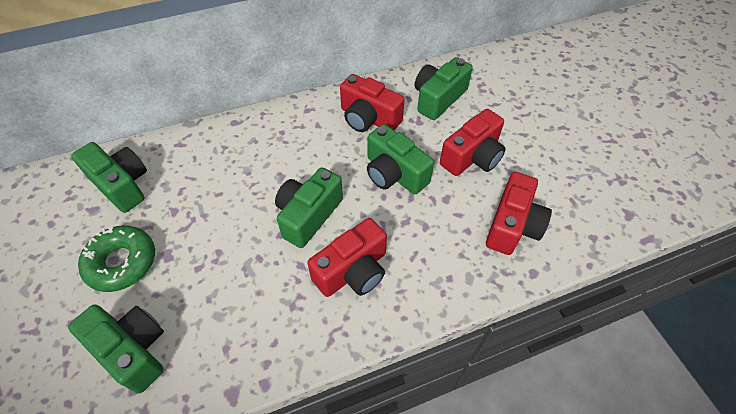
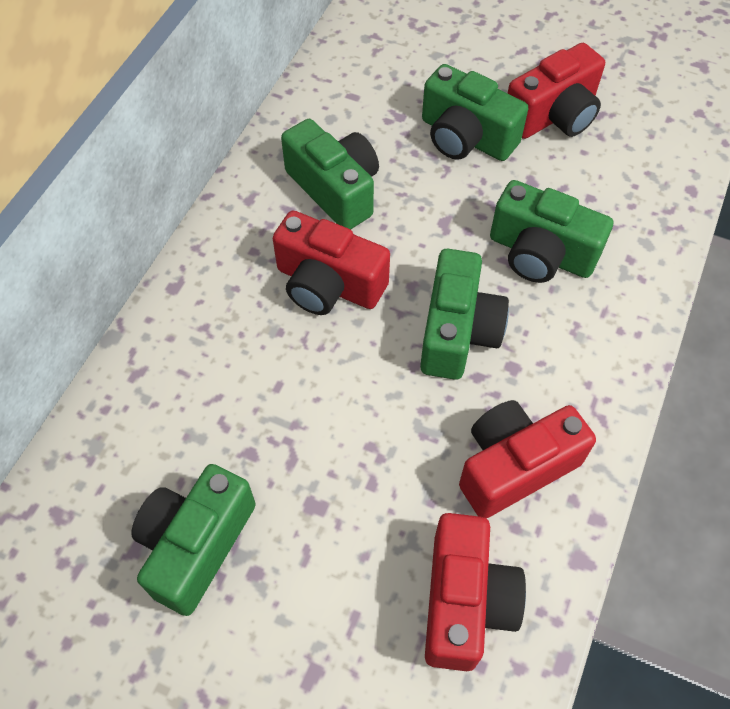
green donut: 1 -> 0

